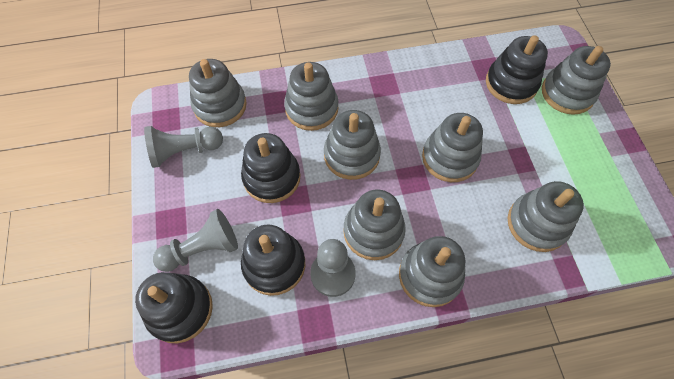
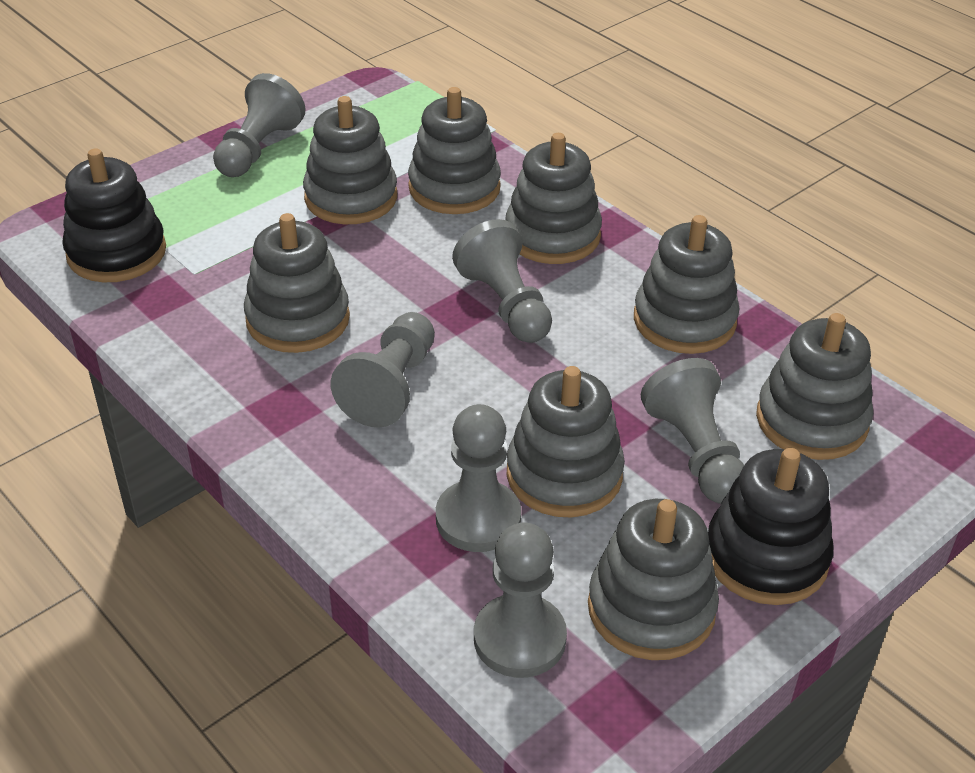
black stacking toy: 4 -> 2
grey pawn: 3 -> 6

